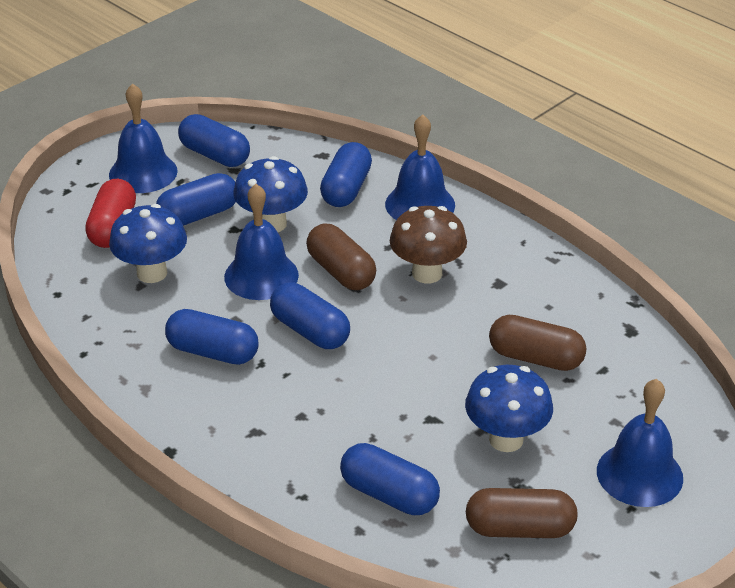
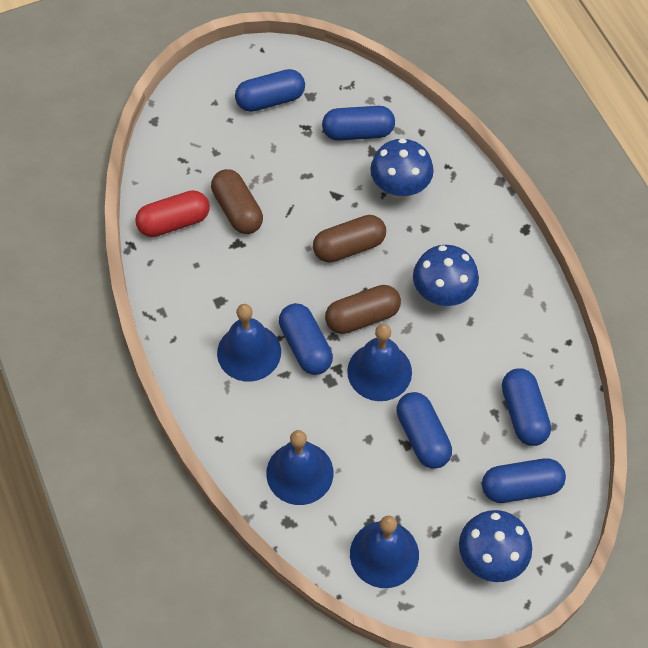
brown mushroom: 1 -> 0

